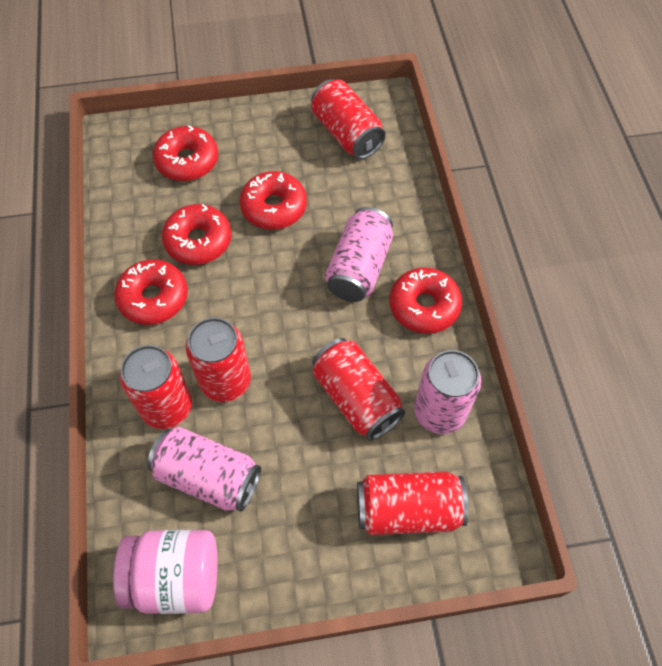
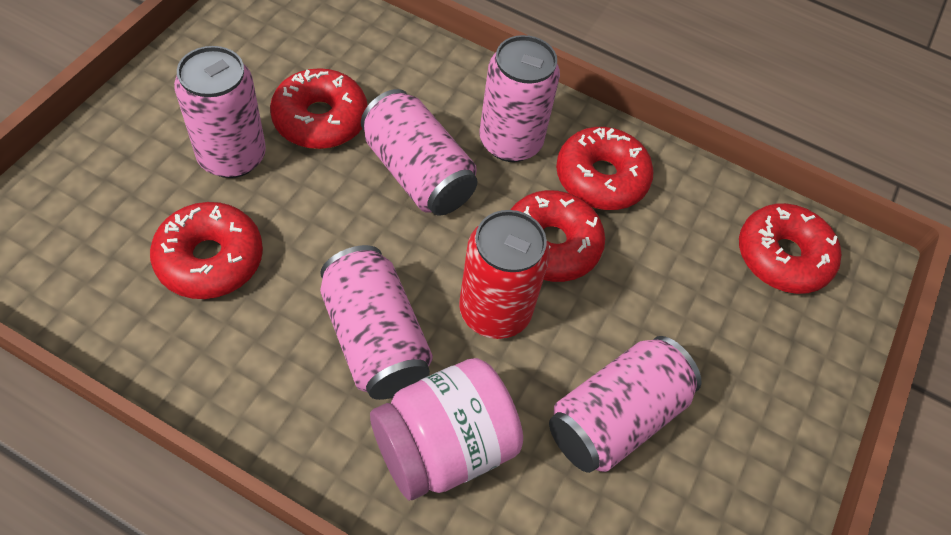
pink can: 3 -> 5
red can: 5 -> 1

